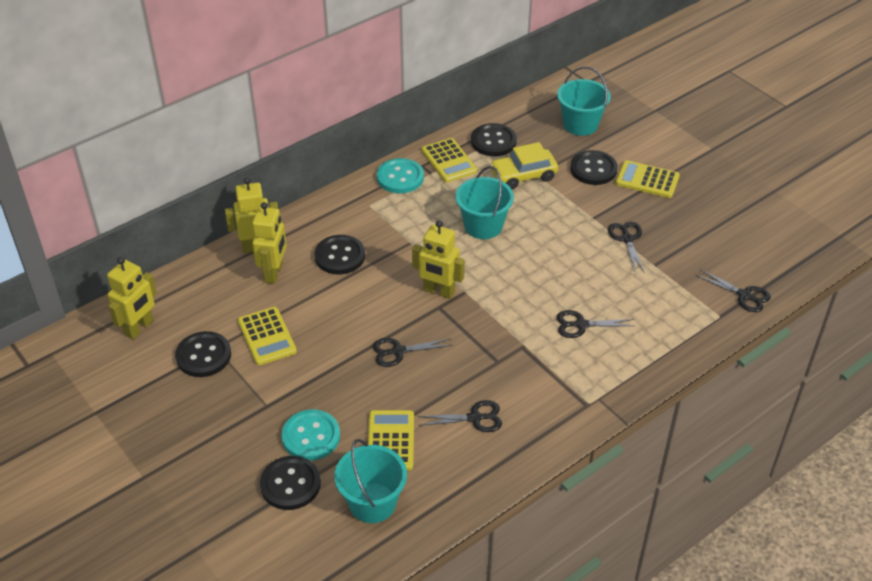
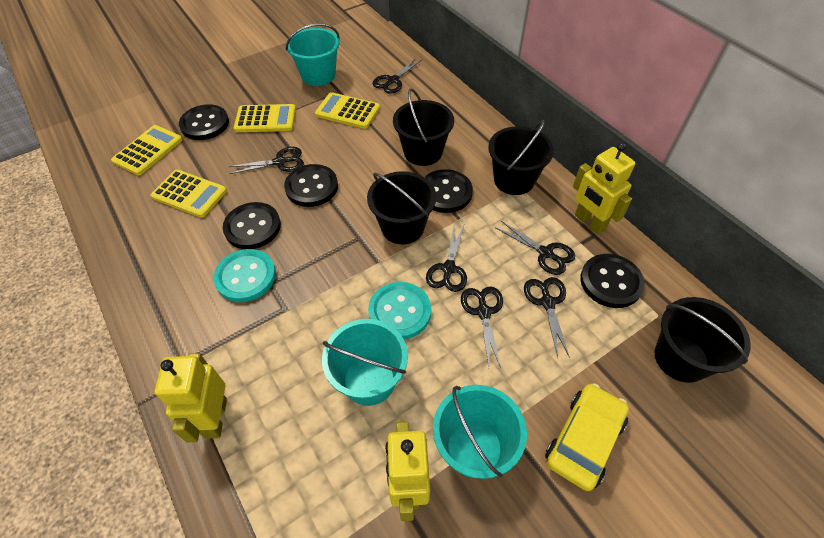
black bucket: 0 -> 4
black scissors: 5 -> 6
yellow robot: 4 -> 3

